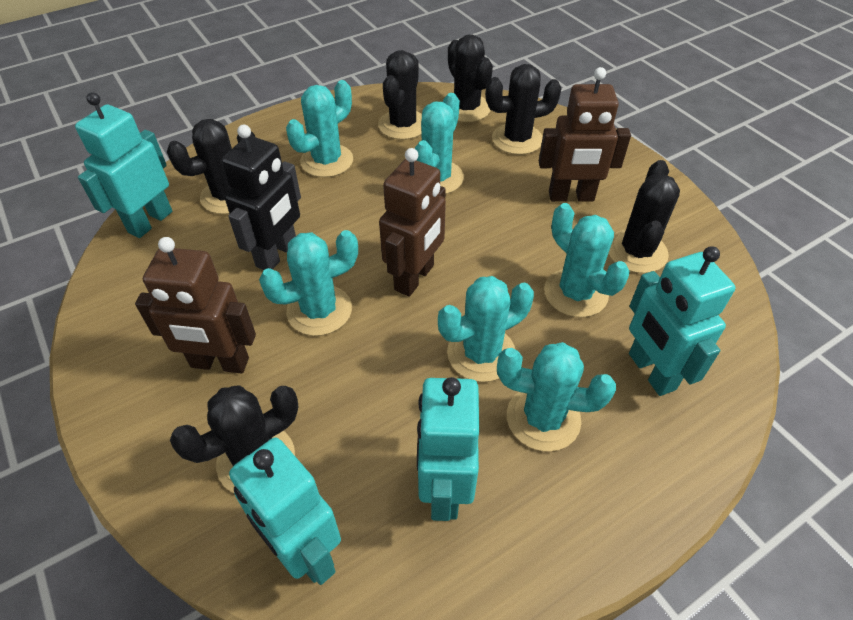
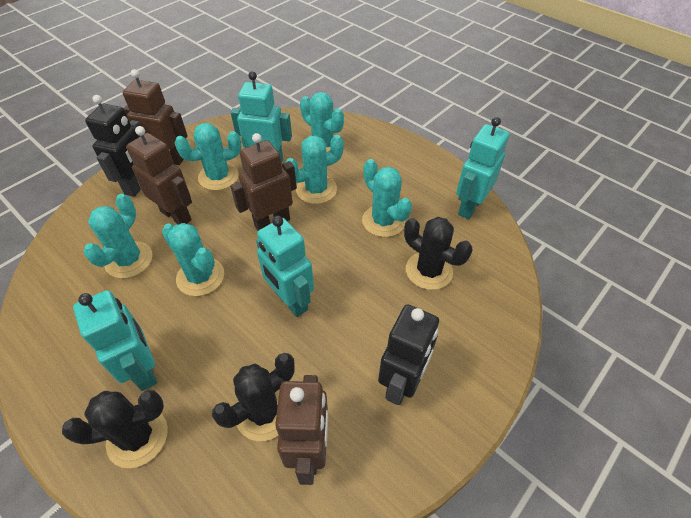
black cactus: 6 -> 3
black robot: 1 -> 2
brown robot: 3 -> 4

